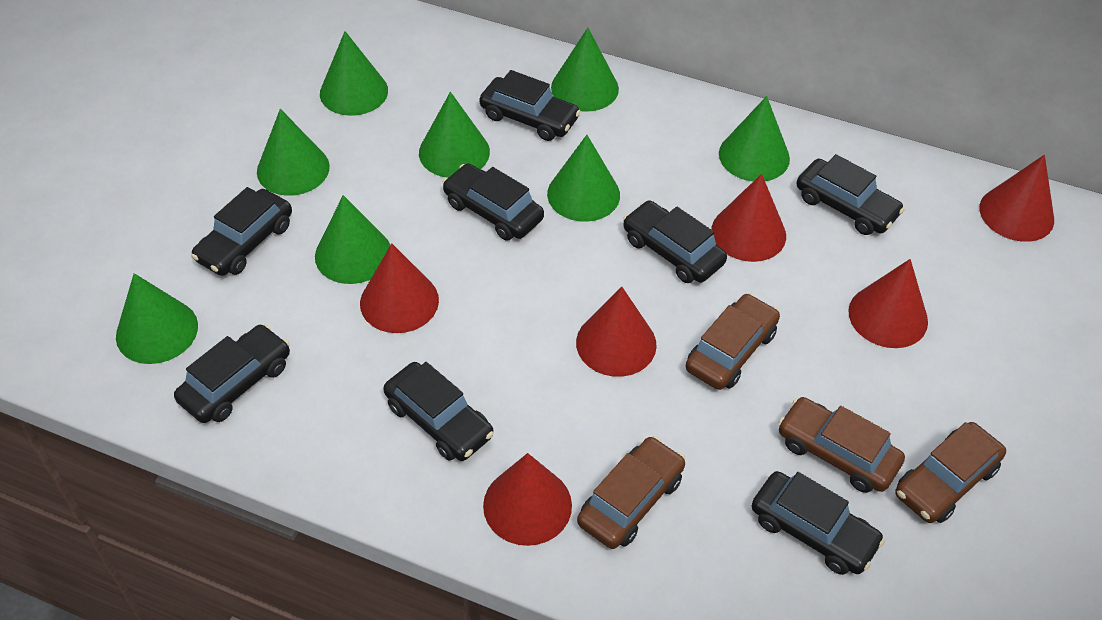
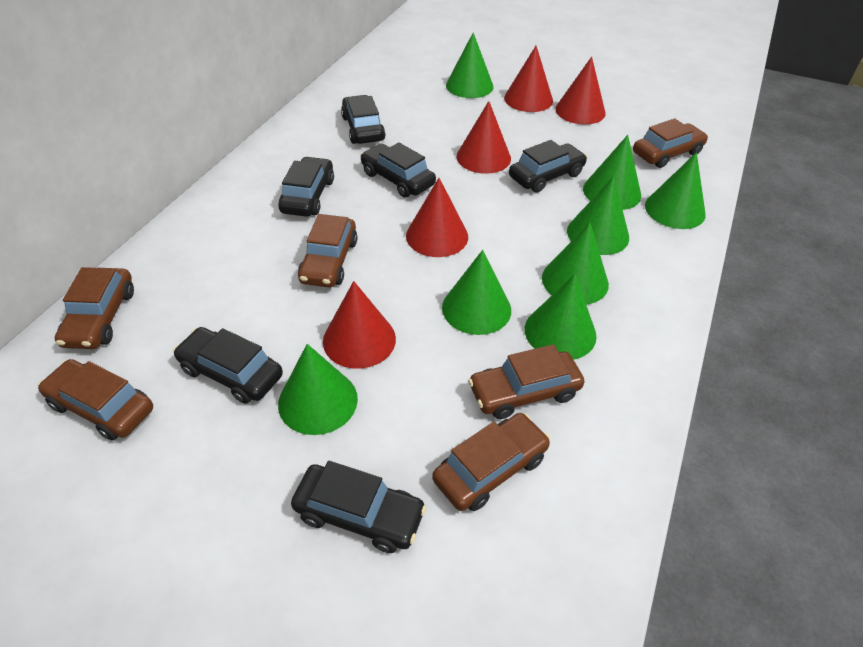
black car: 8 -> 6
brown car: 4 -> 6
red cone: 6 -> 5

